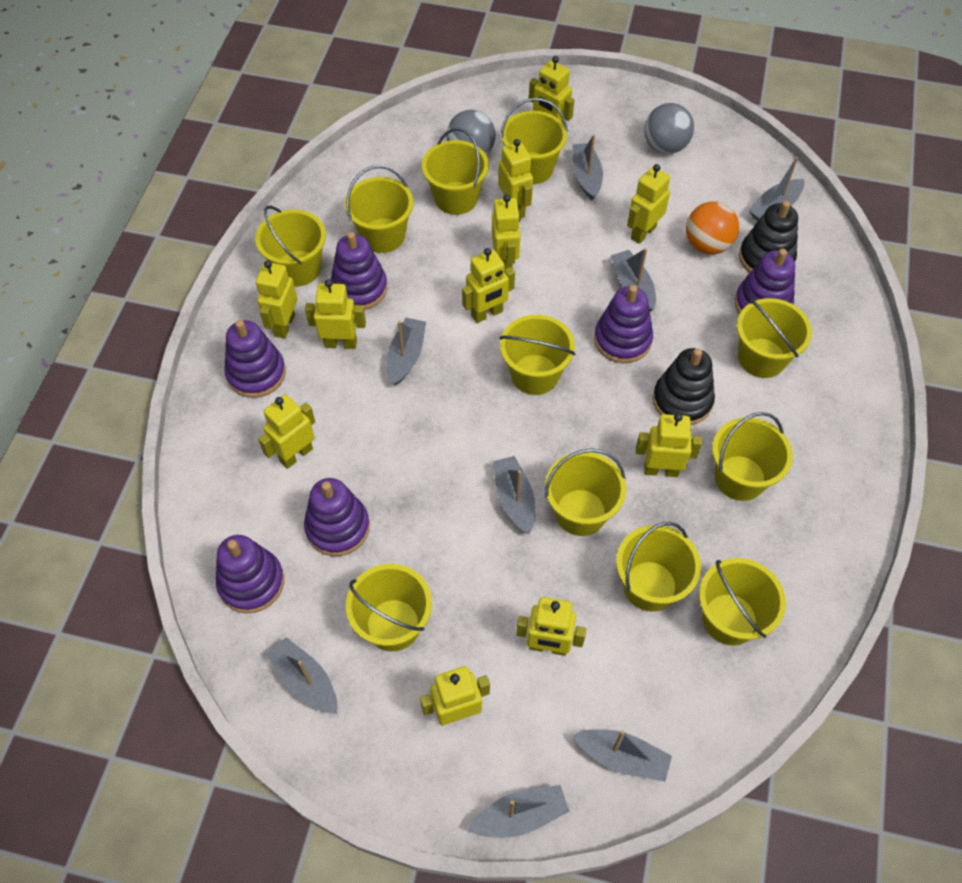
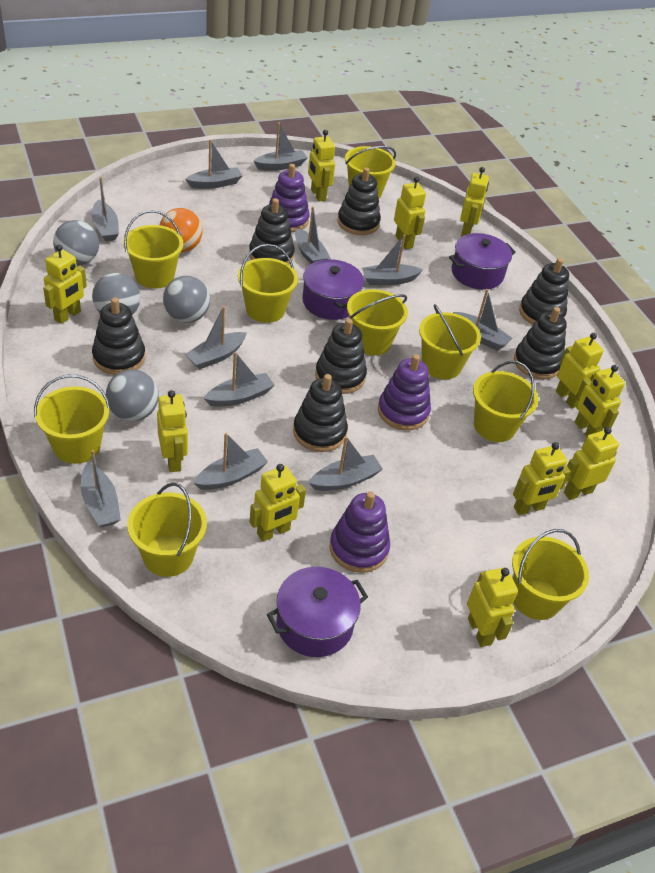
black stacking toy: 2 -> 7
grey ball: 2 -> 4
grey boat: 8 -> 11
purple pot: 0 -> 3
purple stacking toy: 6 -> 3
yellow bucket: 11 -> 9

